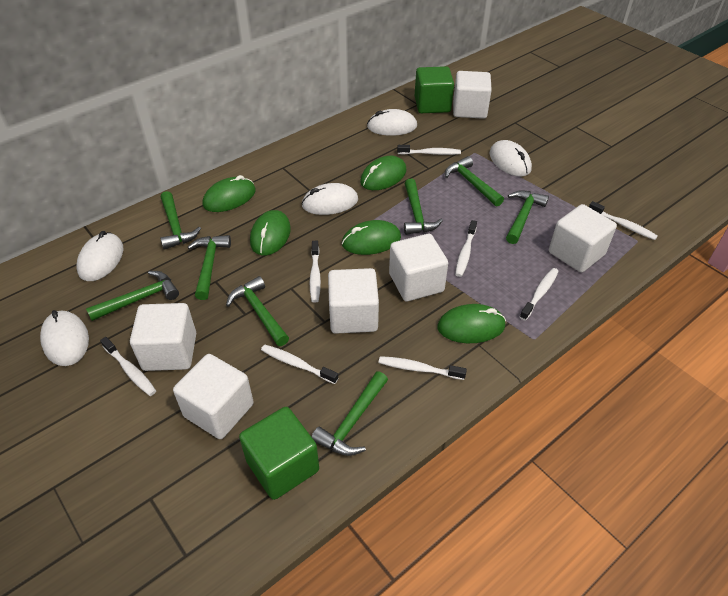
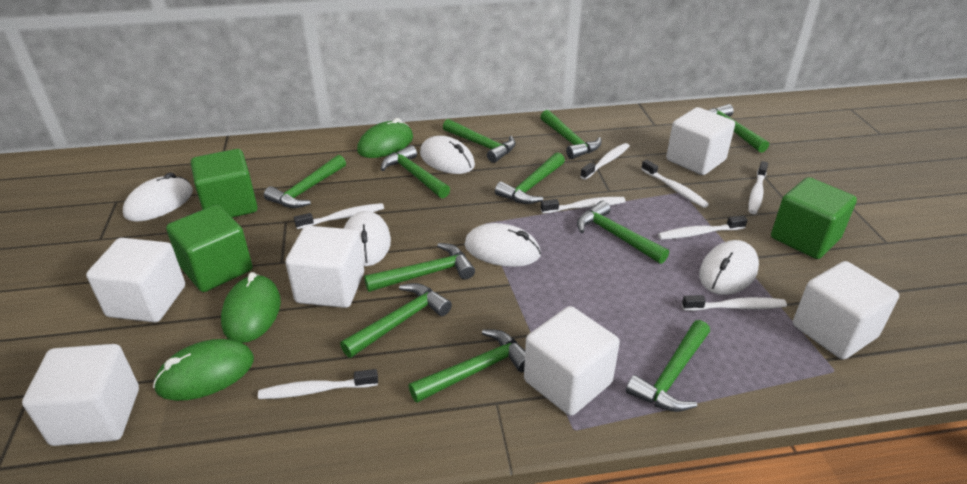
green cube: 2 -> 3
green hammer: 8 -> 11
green mouse: 5 -> 3

